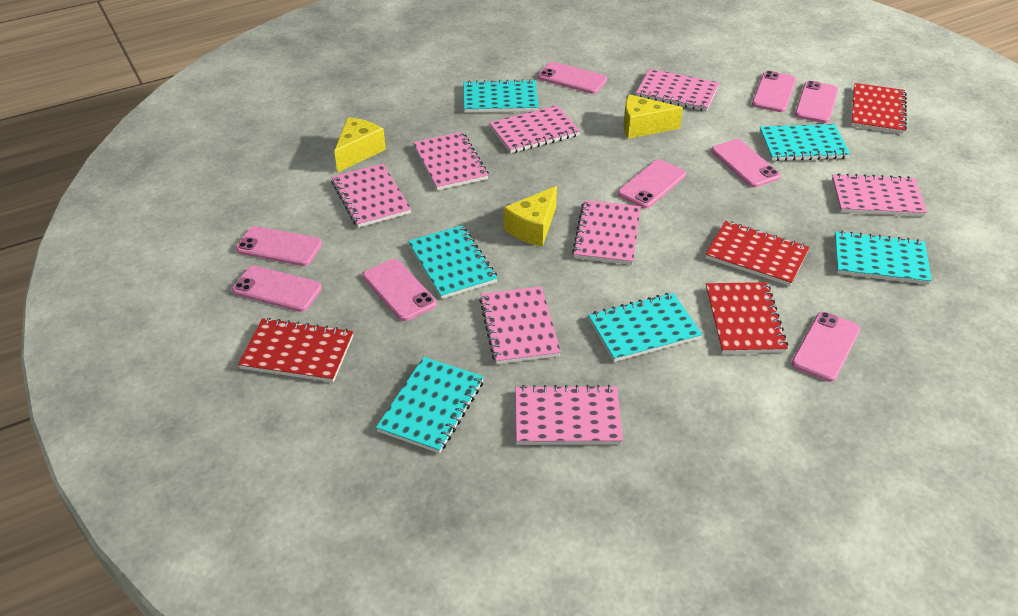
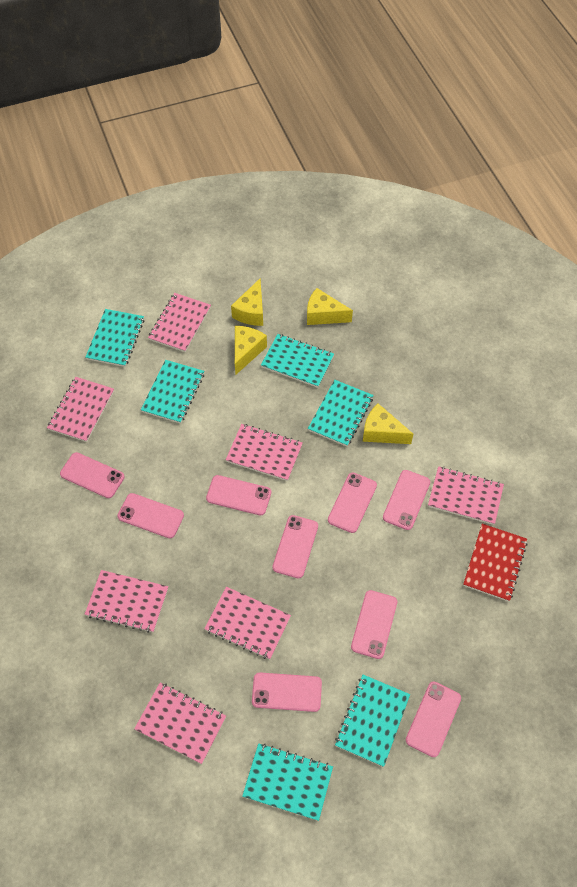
pink notebook: 8 -> 7
red notebook: 4 -> 1
yellow cheese: 3 -> 4

